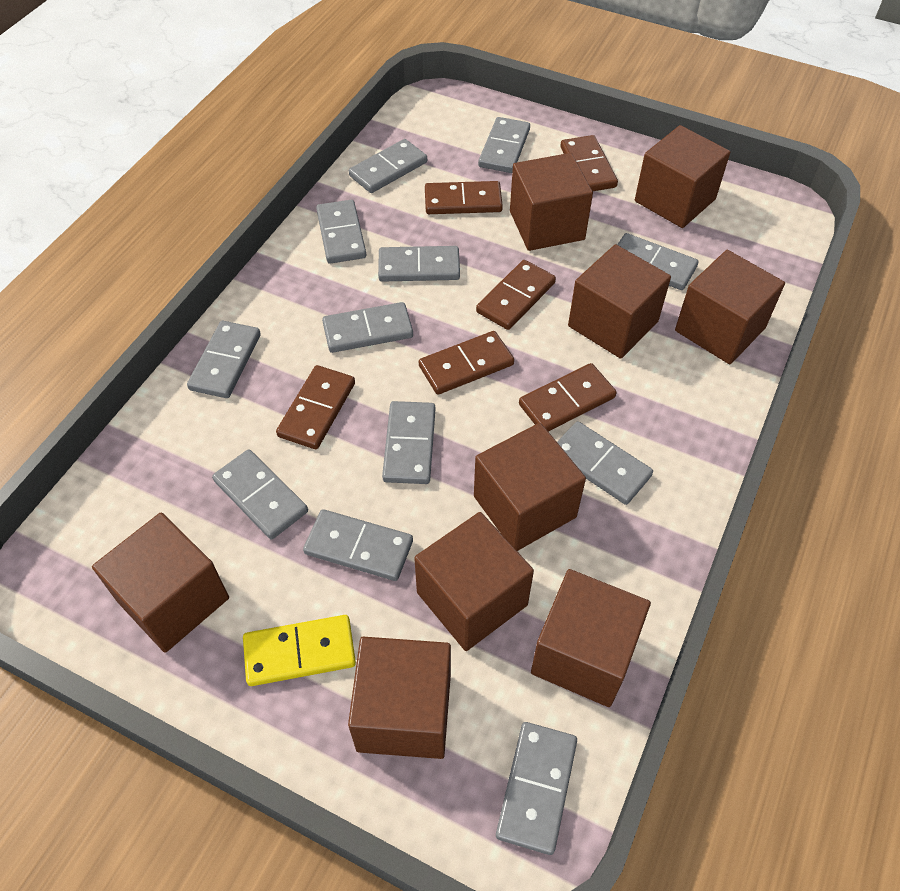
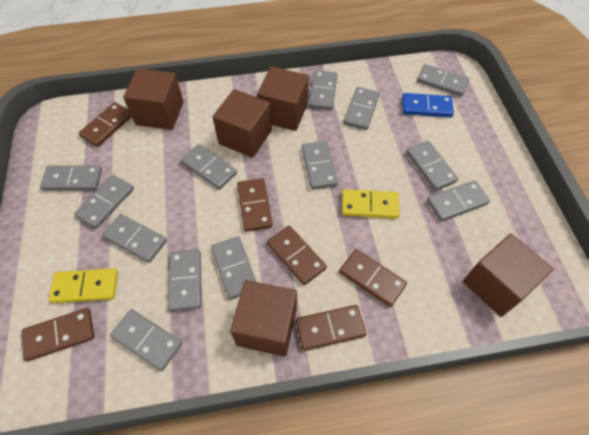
blue domino: 0 -> 1
brown cube: 9 -> 5
grey domino: 12 -> 13
yellow domino: 1 -> 2

